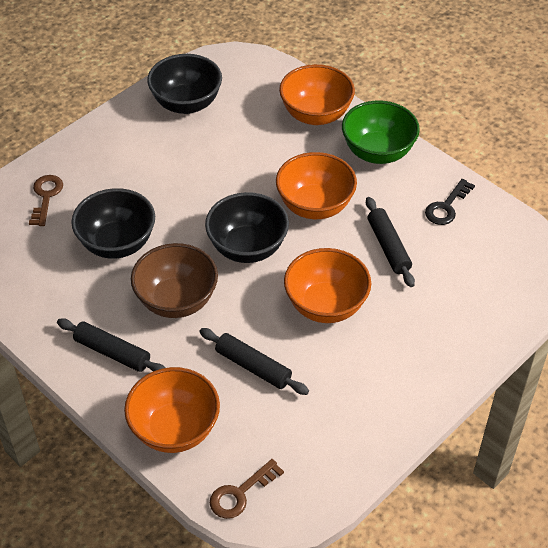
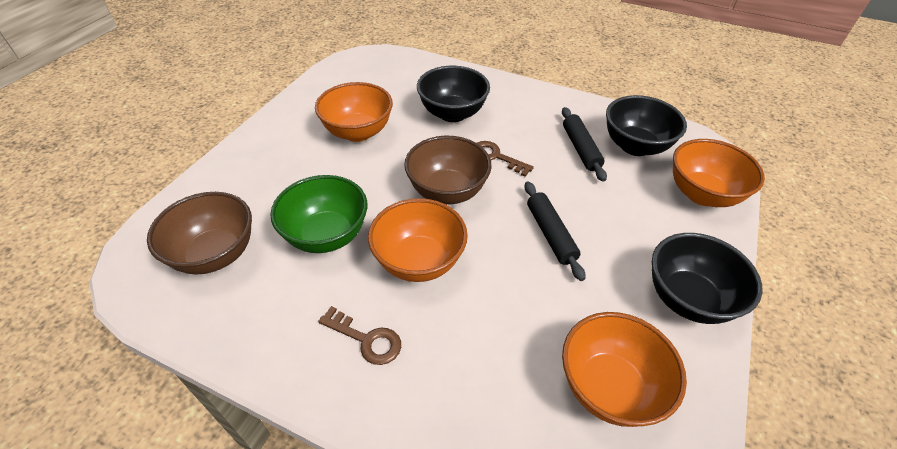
black key: 1 -> 0
black rolling pin: 3 -> 2
brown bowl: 1 -> 2

